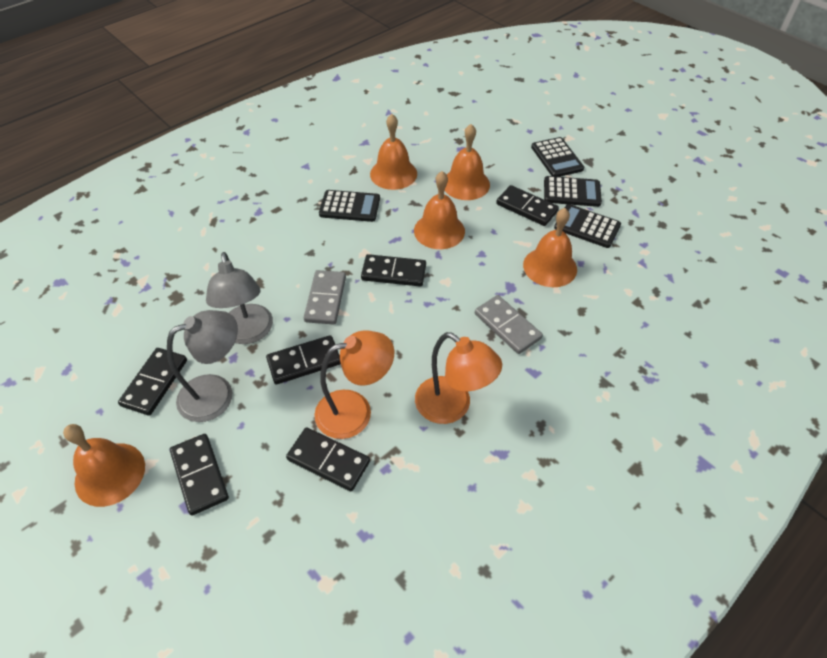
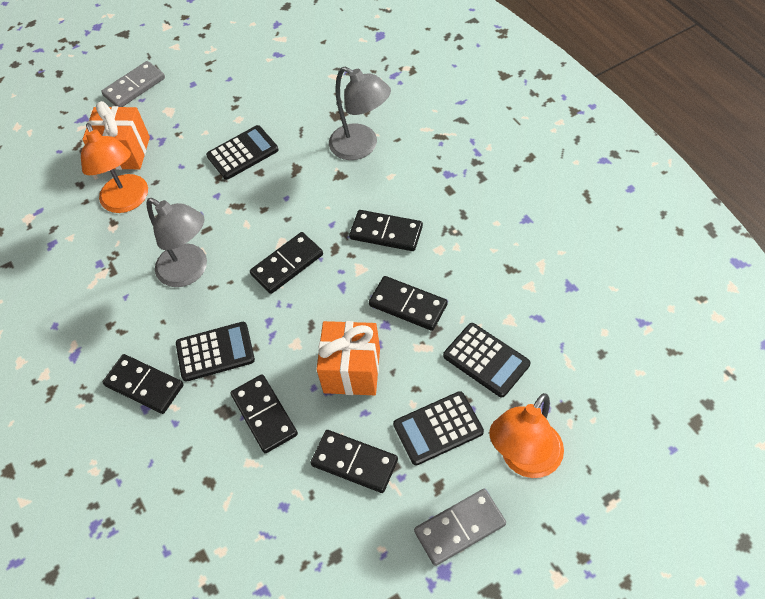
orange bell: 5 -> 0
orange gift: 0 -> 2

